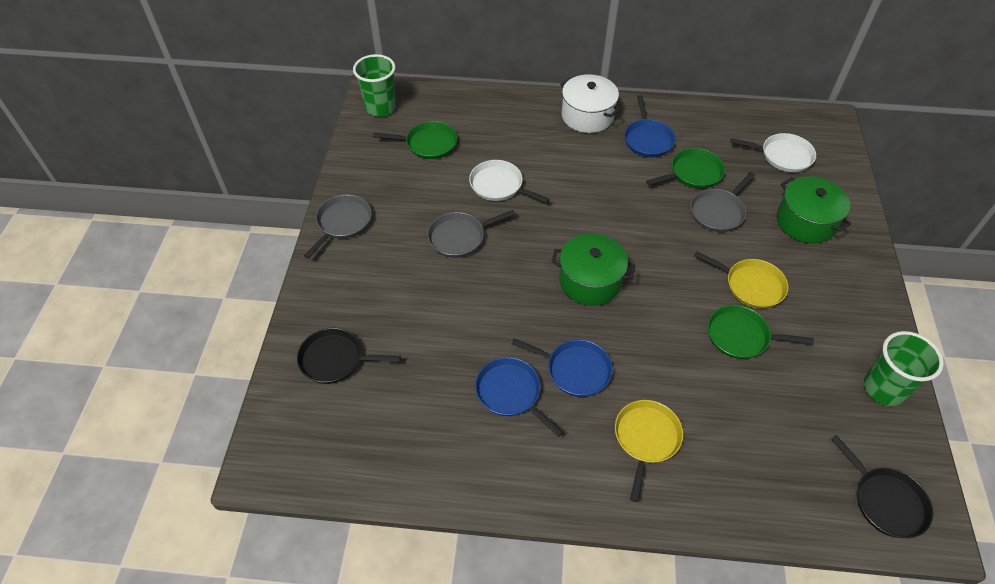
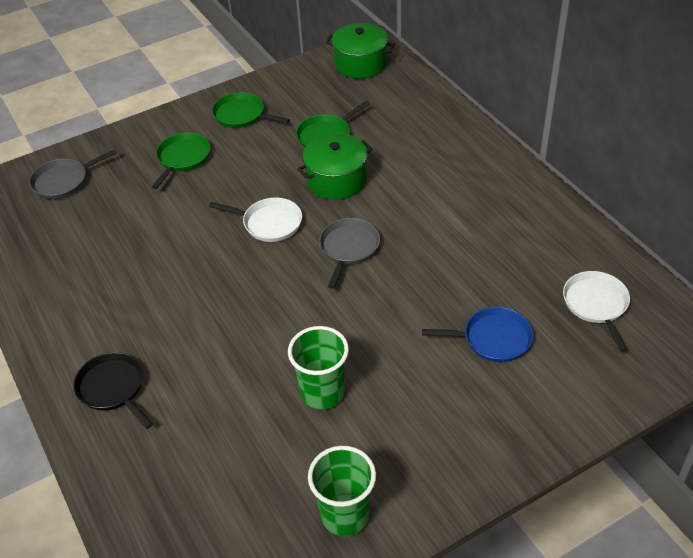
black pan: 2 -> 1
blue pan: 3 -> 1
grey pan: 3 -> 2
white pot: 1 -> 0
yellow pan: 2 -> 0

